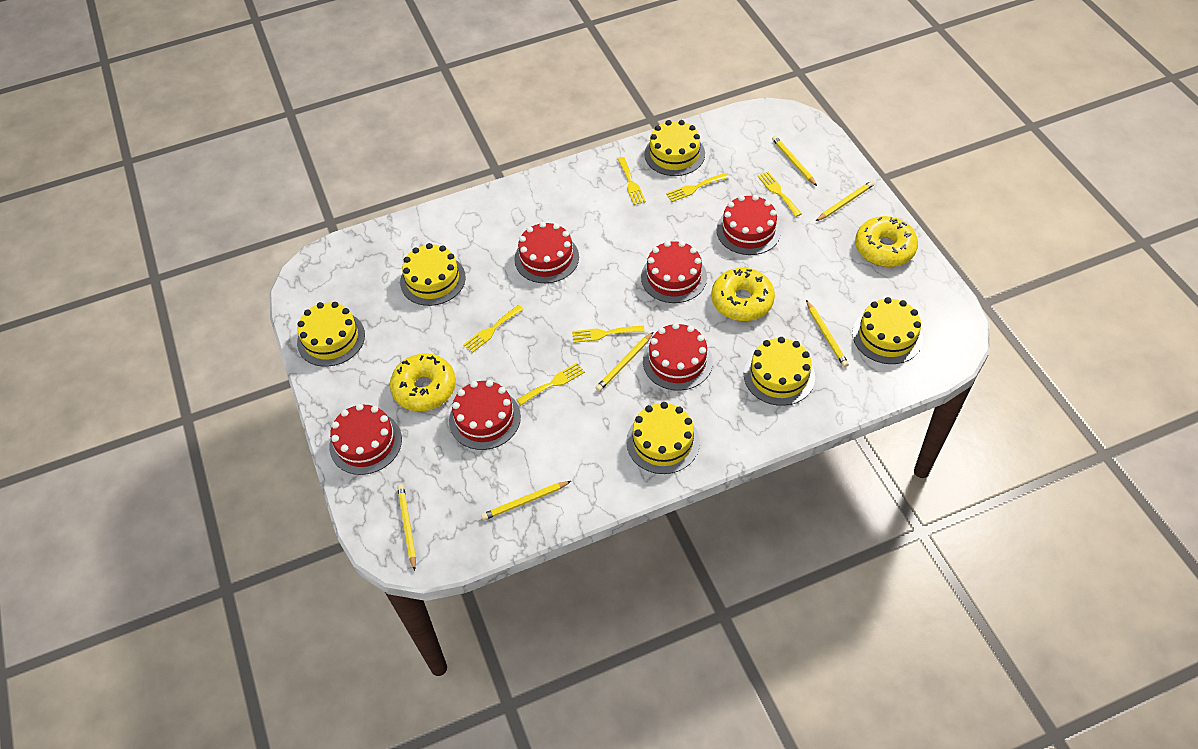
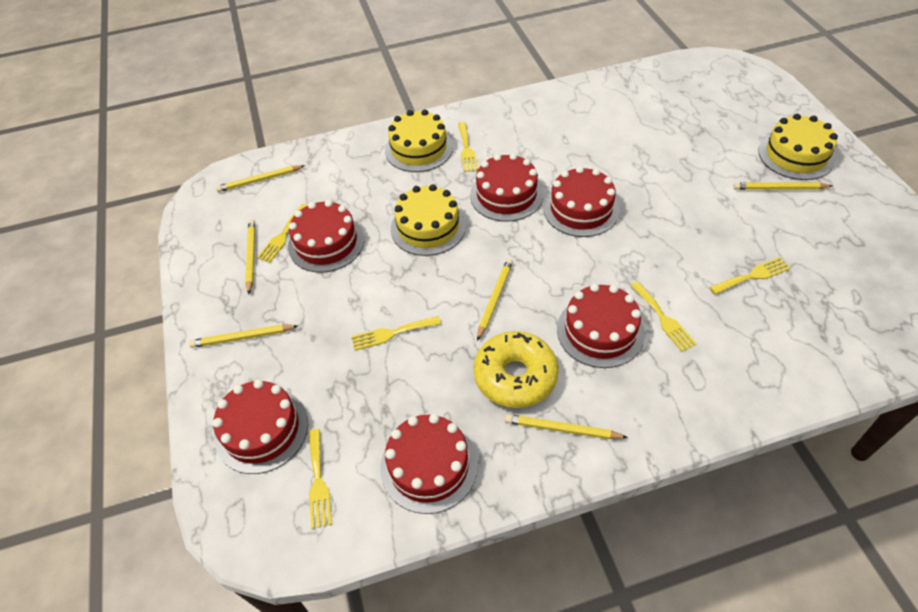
yellow cake: 6 -> 3
yellow donut: 3 -> 1

